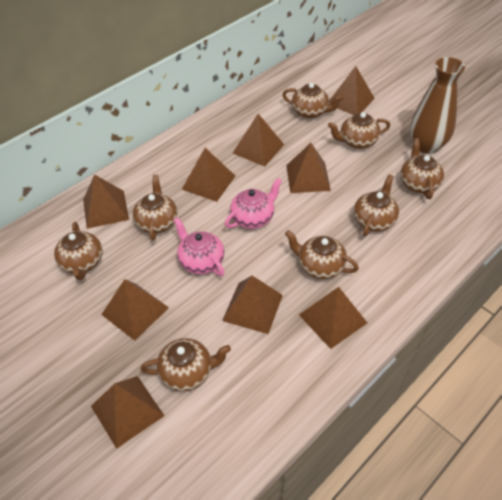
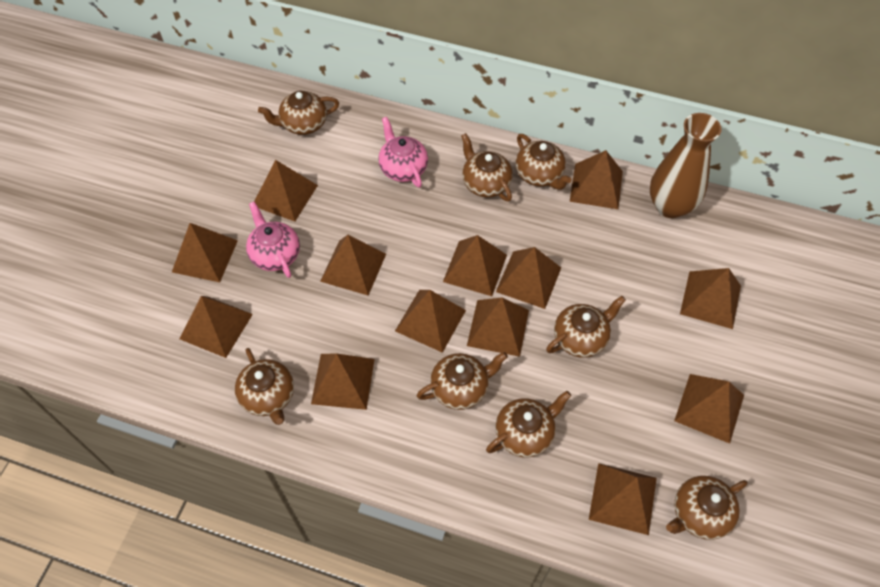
brown pyramid: 9 -> 13

